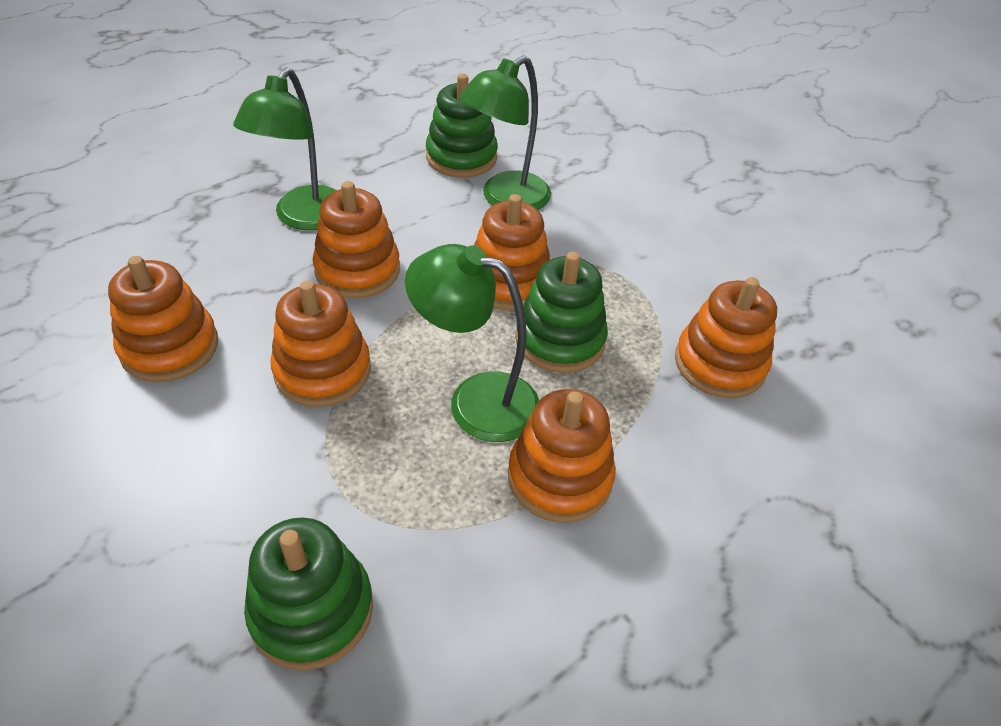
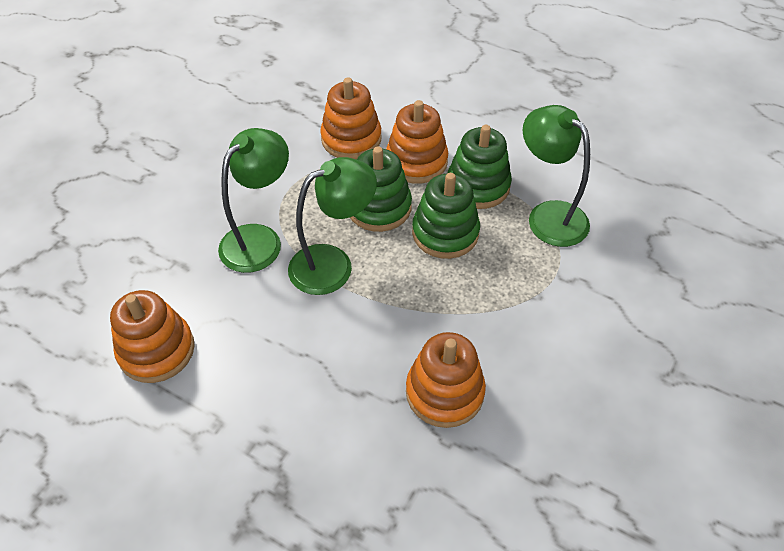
orange stacking toy: 6 -> 4

